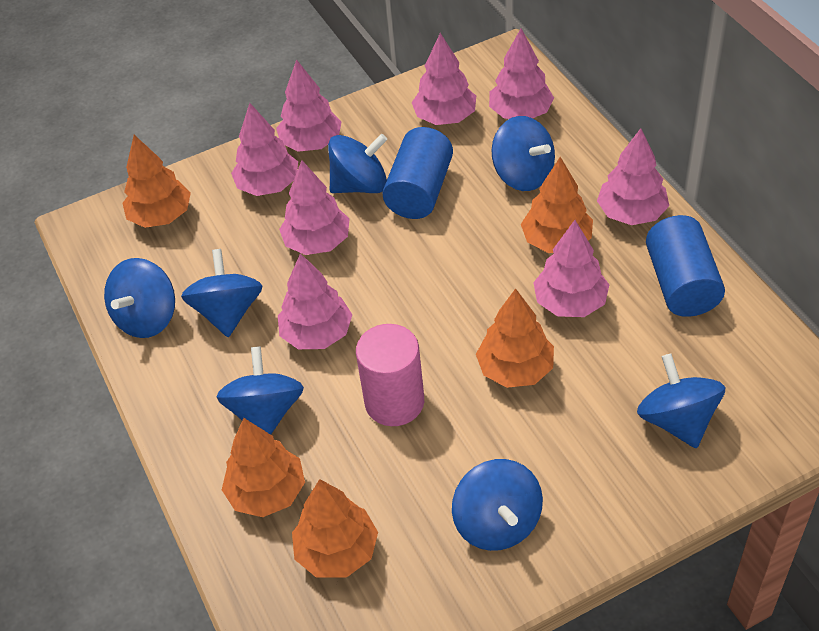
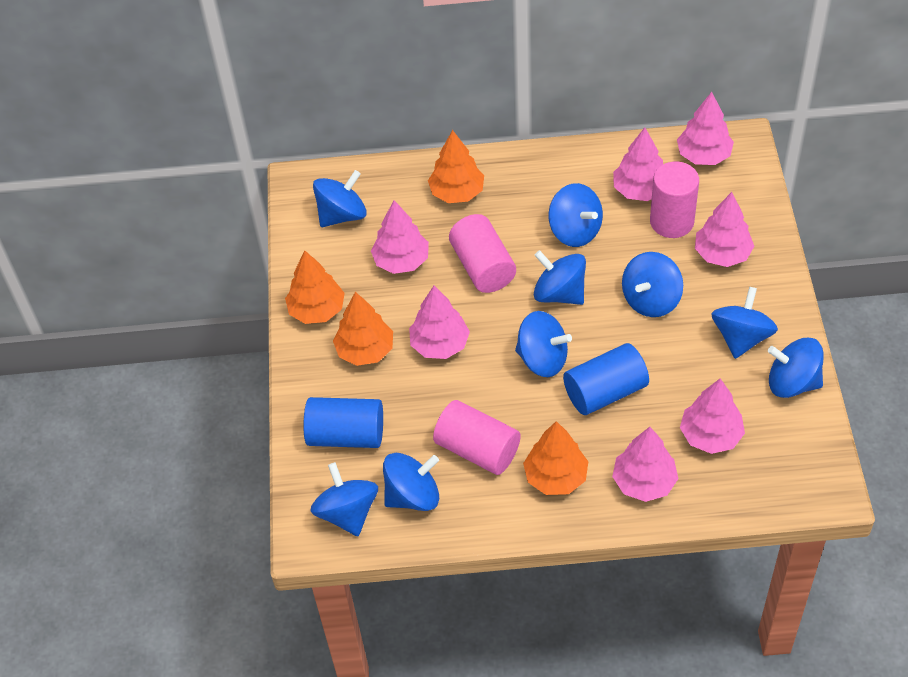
blue spinning top: 7 -> 9
orange tree: 5 -> 4
pink cylinder: 1 -> 3
pink tree: 8 -> 7

